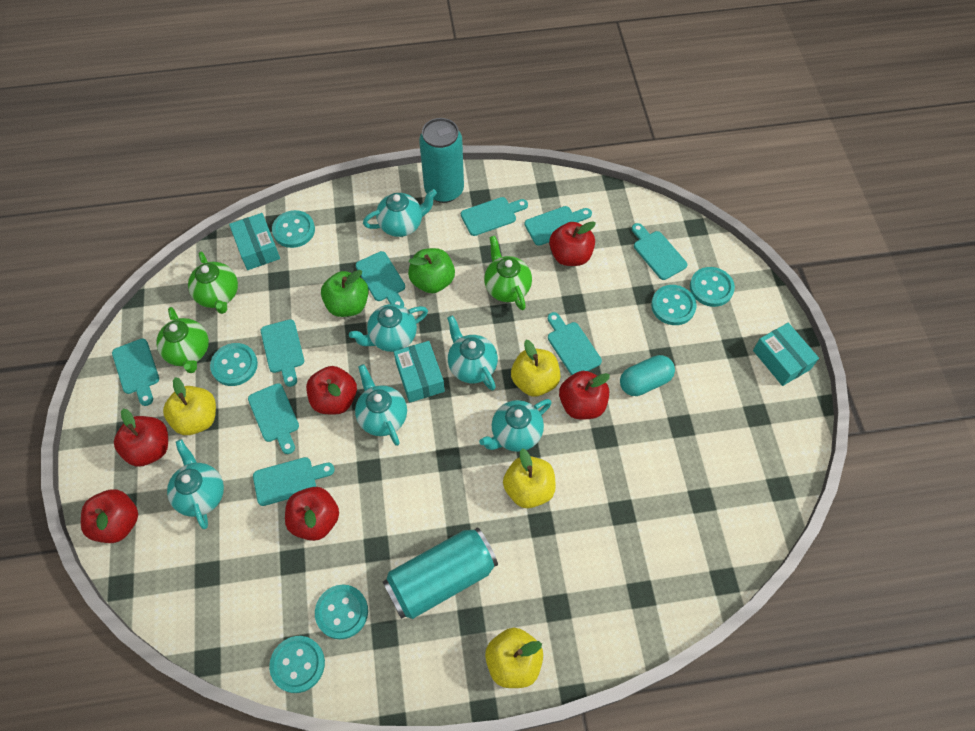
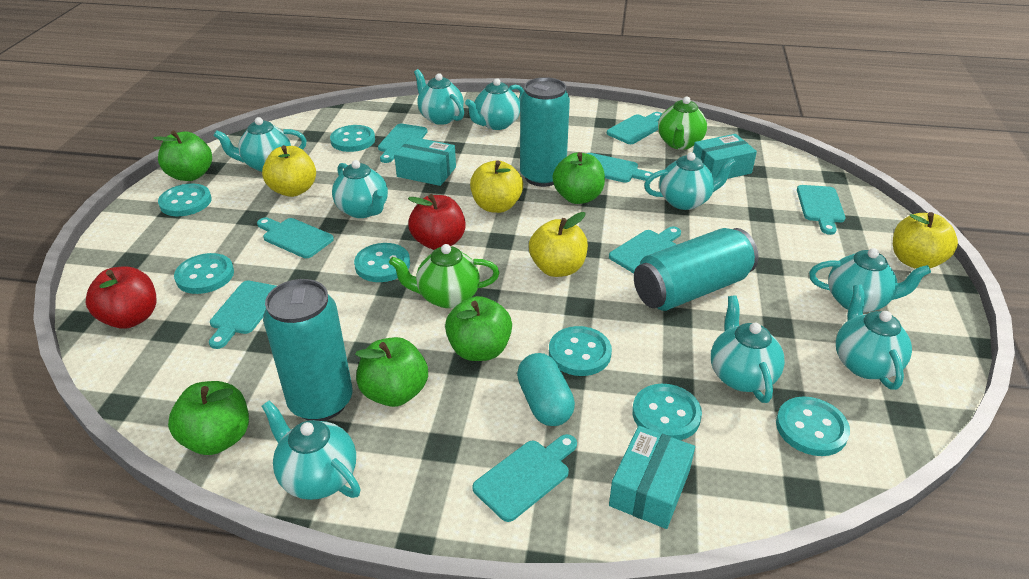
green apple: 2 -> 5
green teapot: 3 -> 2
red apple: 6 -> 2
turquoise button: 6 -> 7
turquoise can: 2 -> 3
turquoise cutting board: 9 -> 8
turquoise teapot: 6 -> 9

